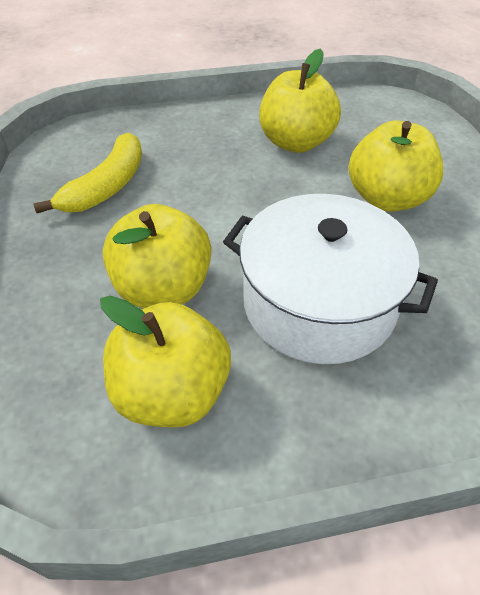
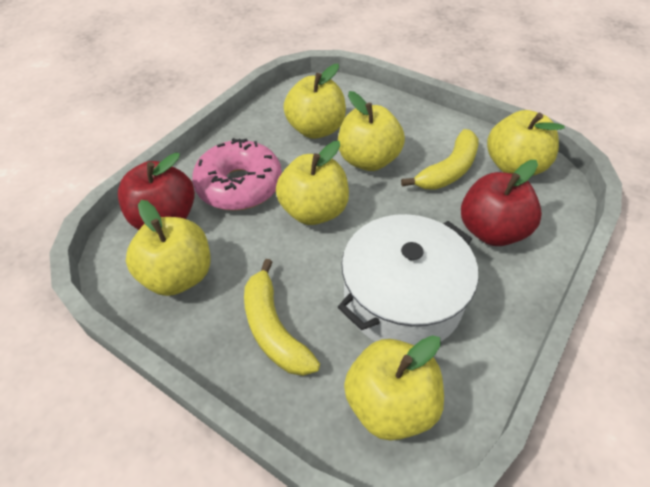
pink donut: 0 -> 1
red apple: 0 -> 2
yellow apple: 4 -> 6
yellow banana: 1 -> 2

